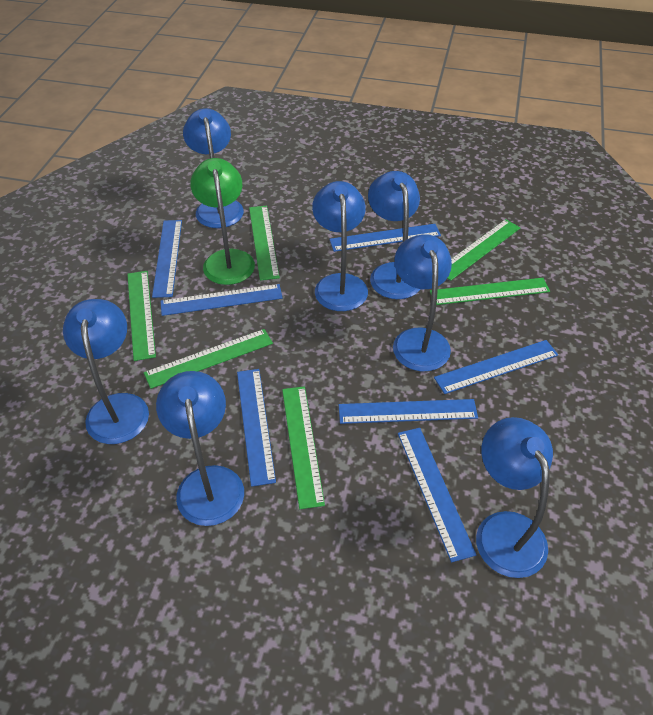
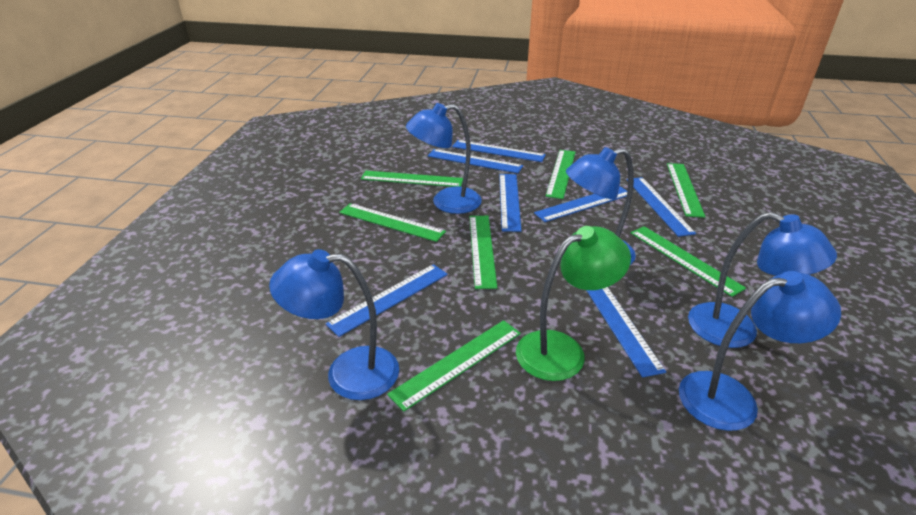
blue lamp: 7 -> 5
green ruler: 6 -> 7

